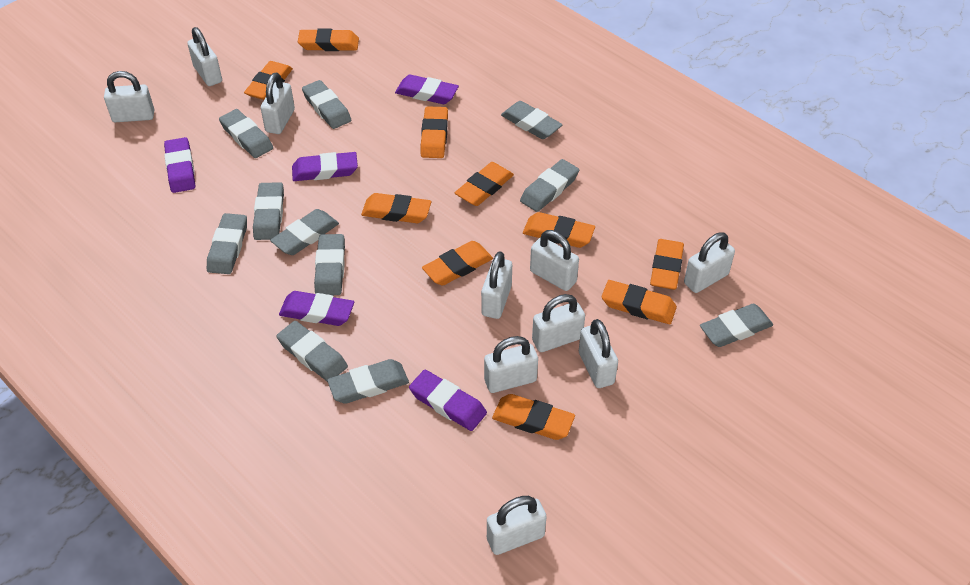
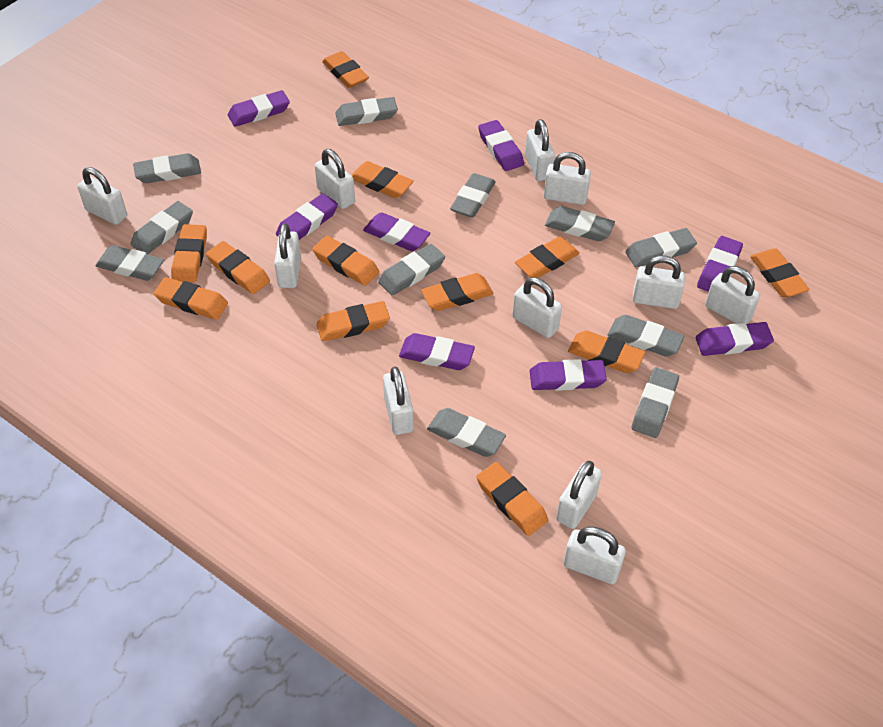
orange eraser: 10 -> 12
purple eraser: 5 -> 8
white padlock: 10 -> 11

